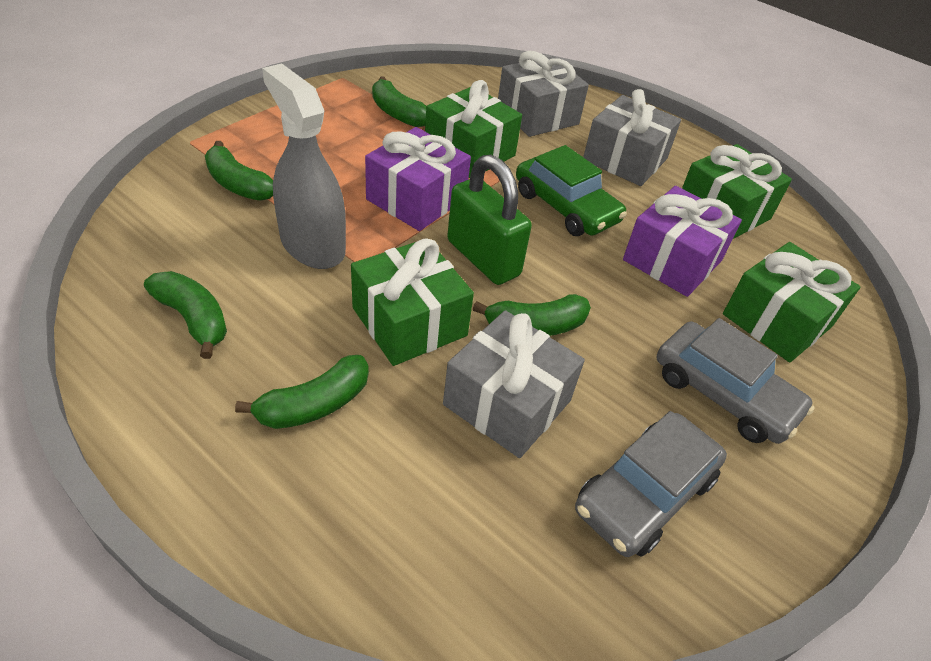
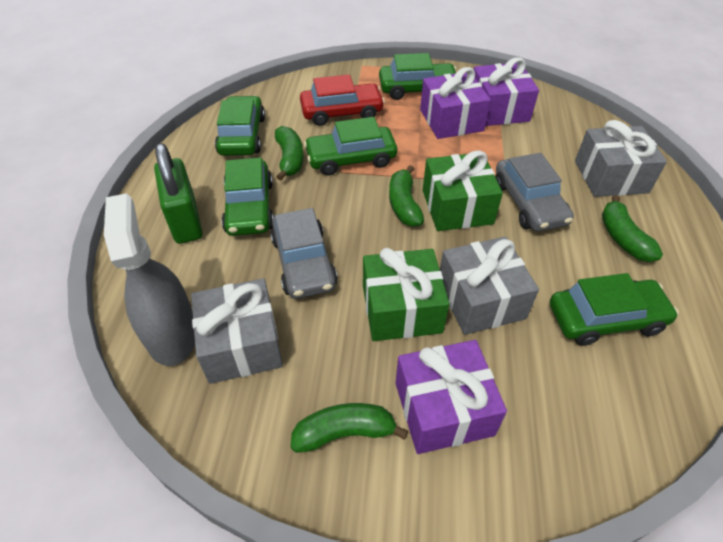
green banana: 5 -> 4
green car: 1 -> 5
green gift: 4 -> 2
purple gift: 2 -> 3
red car: 0 -> 1

